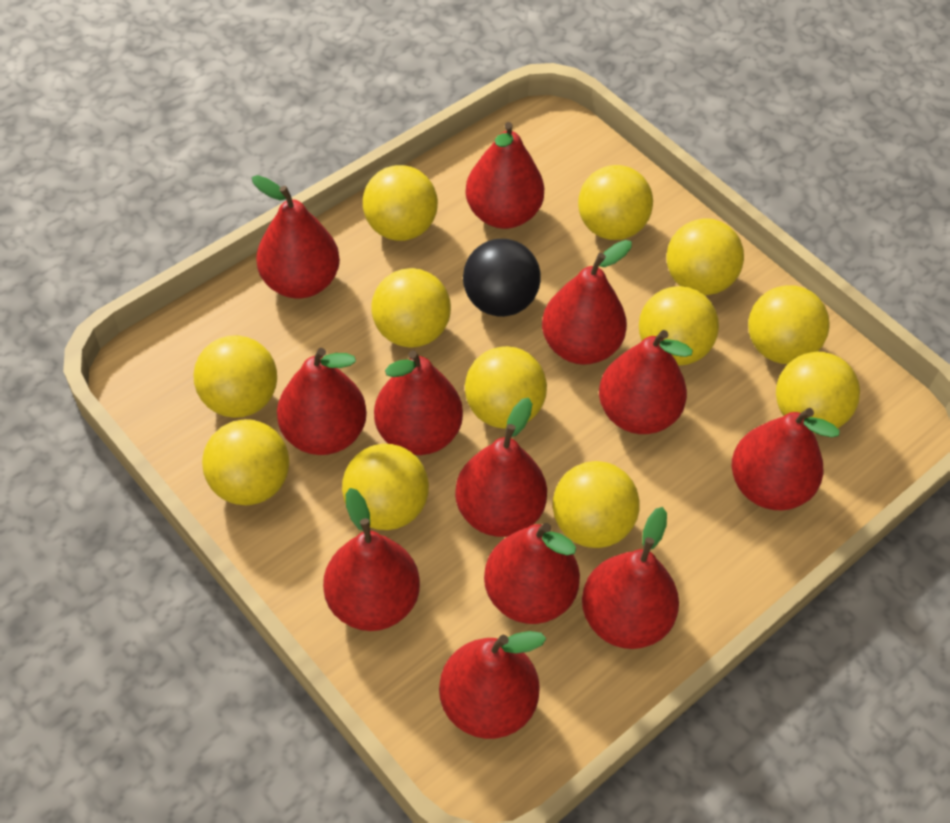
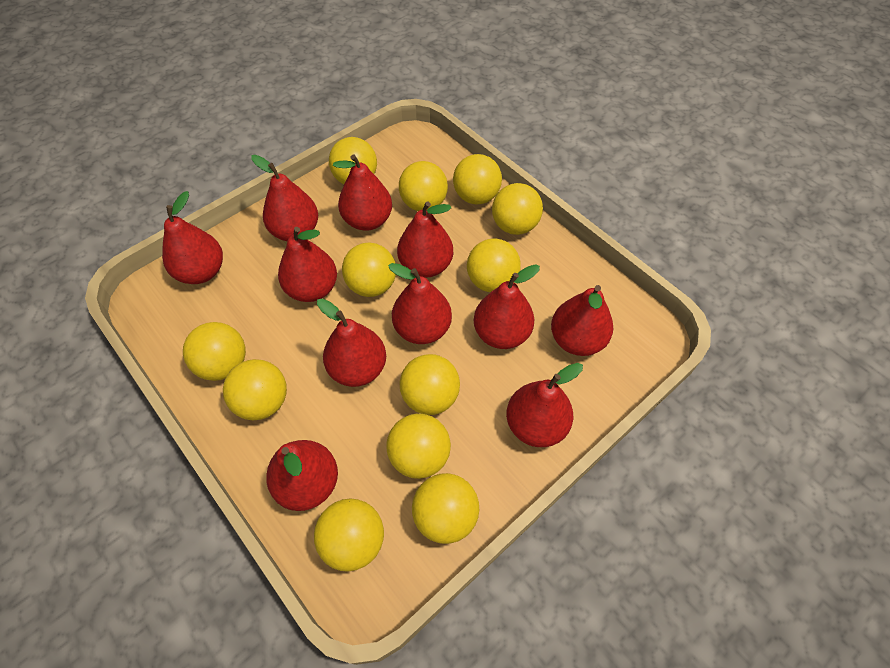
black ball: 1 -> 0
red pear: 12 -> 11

